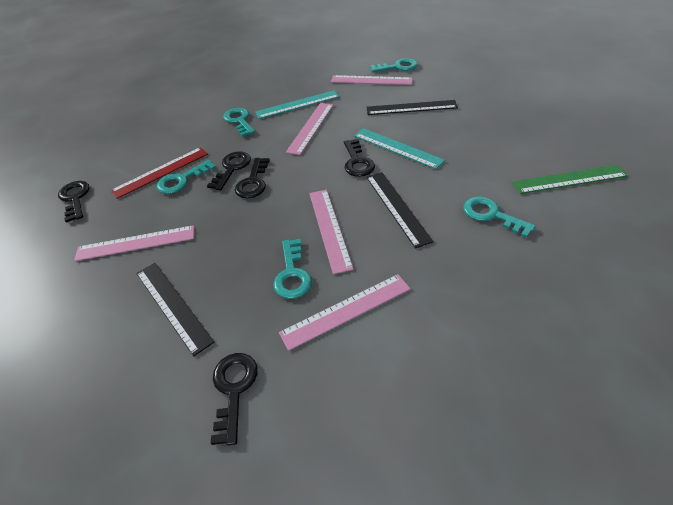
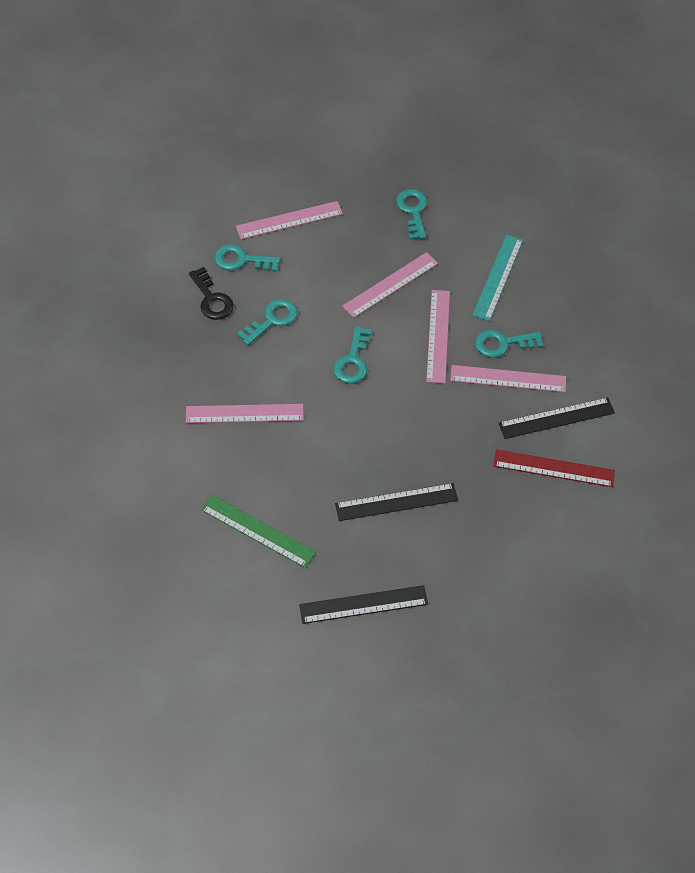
black key: 5 -> 1
turquoise ruler: 2 -> 1

